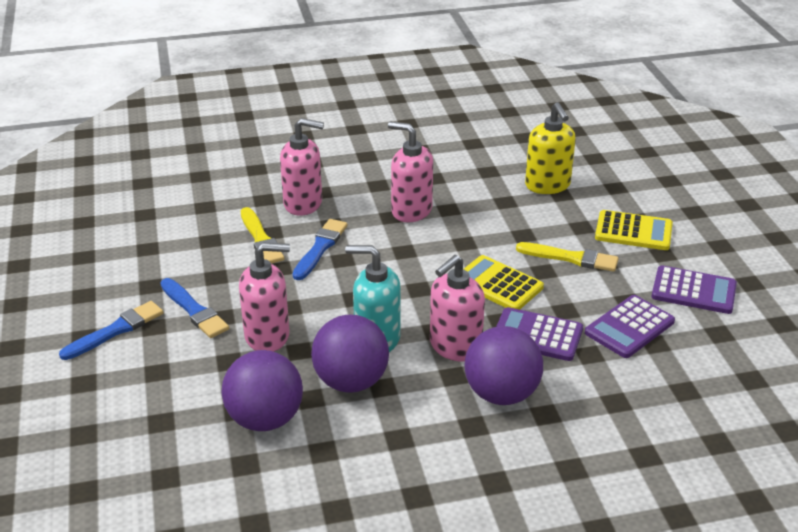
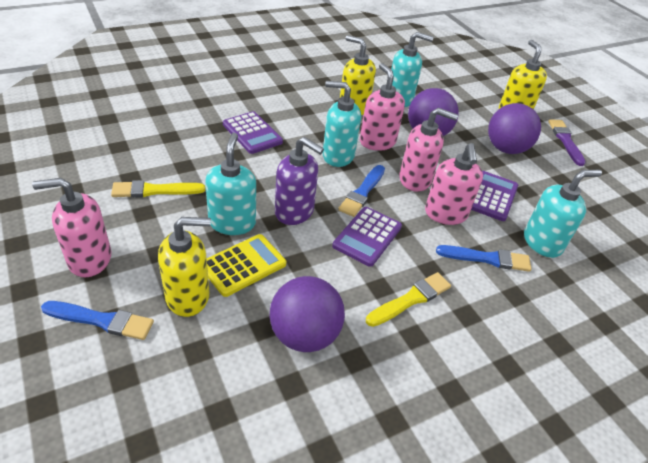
purple brush: 0 -> 1
purple soap dispenser: 0 -> 1
turquoise soap dispenser: 1 -> 4
yellow calculator: 2 -> 1
yellow soap dispenser: 1 -> 3

